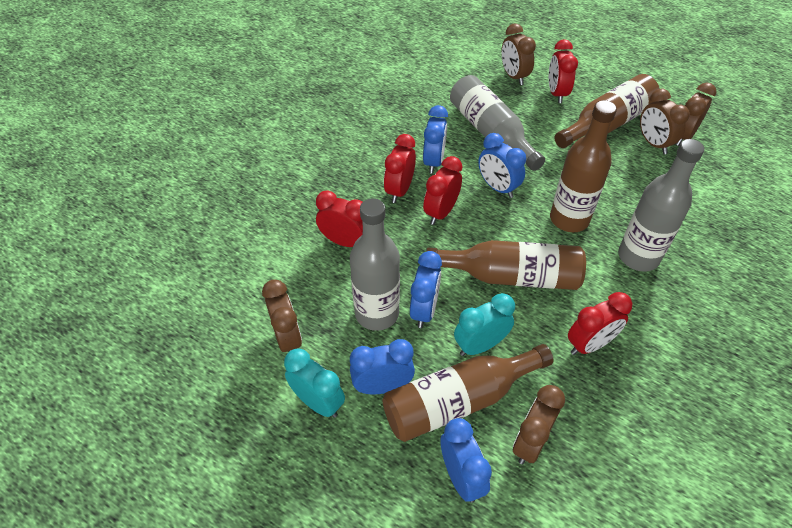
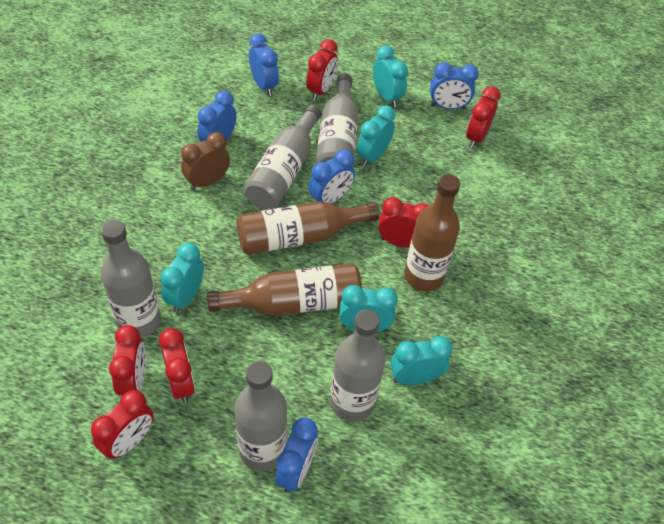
brown bottle: 4 -> 3
brown clock: 5 -> 1
grey bottle: 3 -> 5
red clock: 5 -> 6
turquoise clock: 2 -> 5

